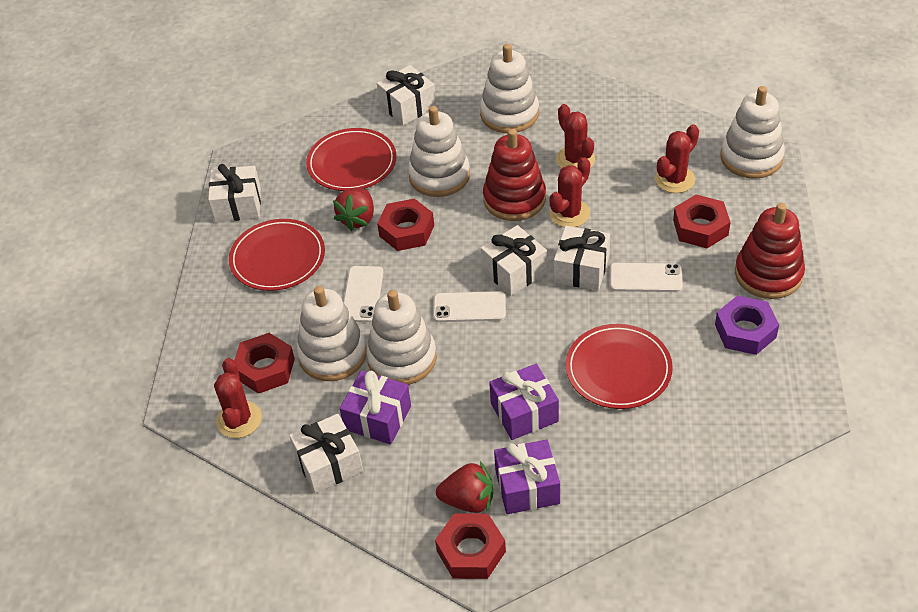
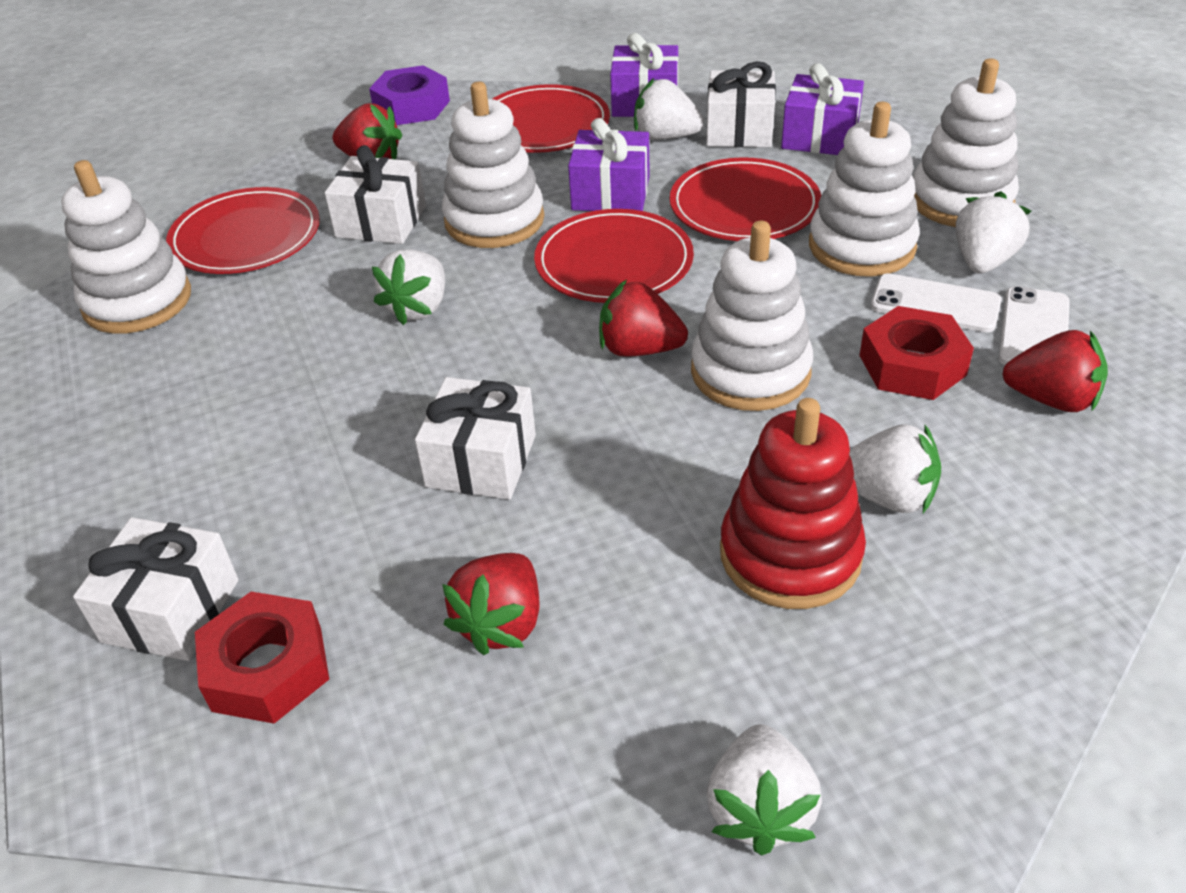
red cactus: 4 -> 0
red nut: 4 -> 2
red plate: 3 -> 4
red stacking toy: 2 -> 1
red strawberry: 2 -> 4
white gift: 5 -> 4
white phone: 3 -> 2
white strawberry: 0 -> 5

